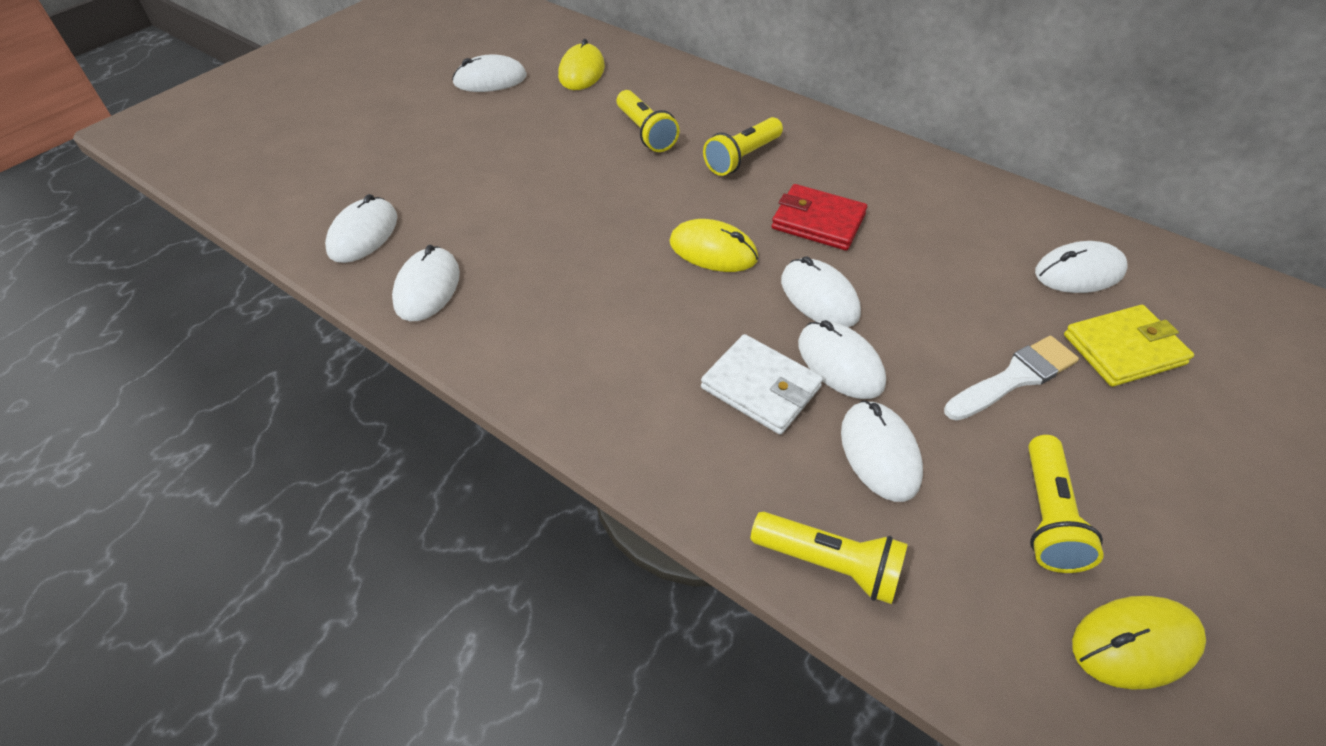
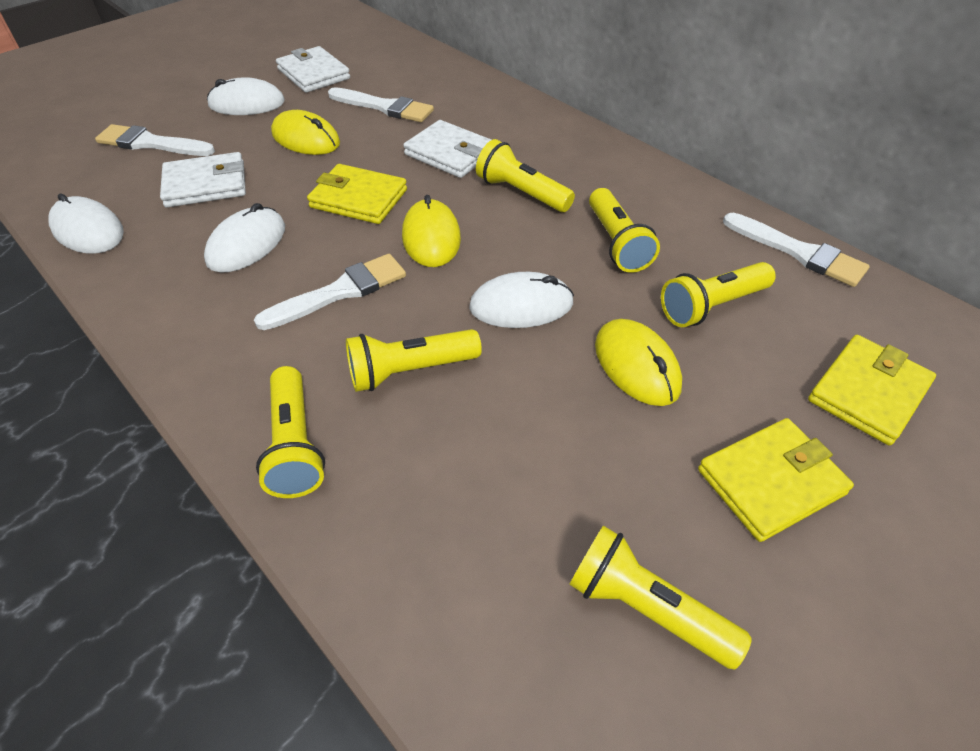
red wallet: 1 -> 0
white brush: 1 -> 4
white mouse: 7 -> 4
white wallet: 1 -> 3
yellow flashlight: 4 -> 6
yellow wallet: 1 -> 3

